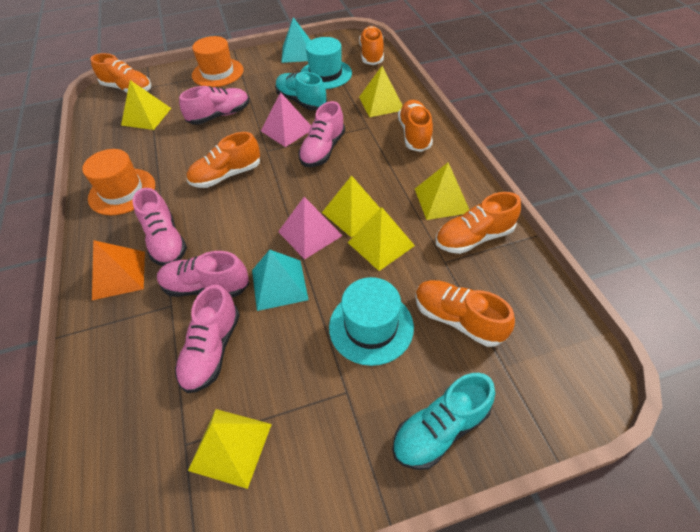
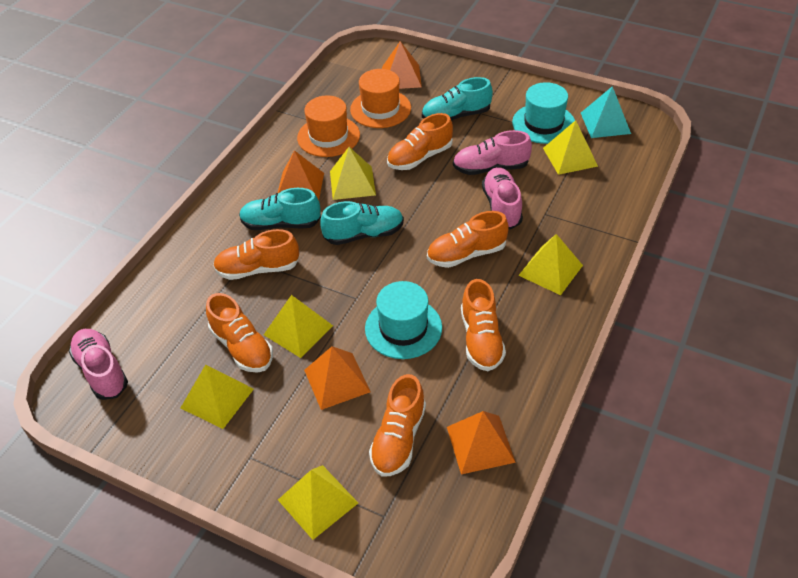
orange pyramid: 1 -> 4
pink pyramid: 2 -> 0
pink shoe: 5 -> 3
turquoise pyramid: 2 -> 1
turquoise shoe: 2 -> 3

